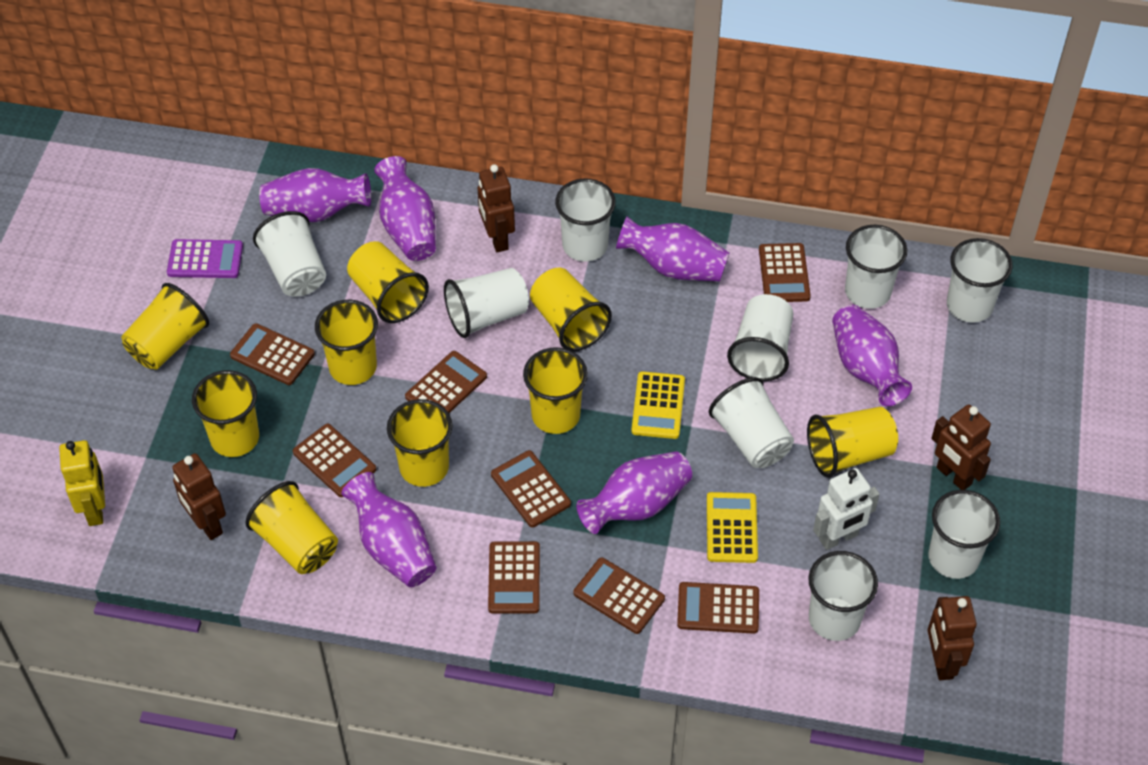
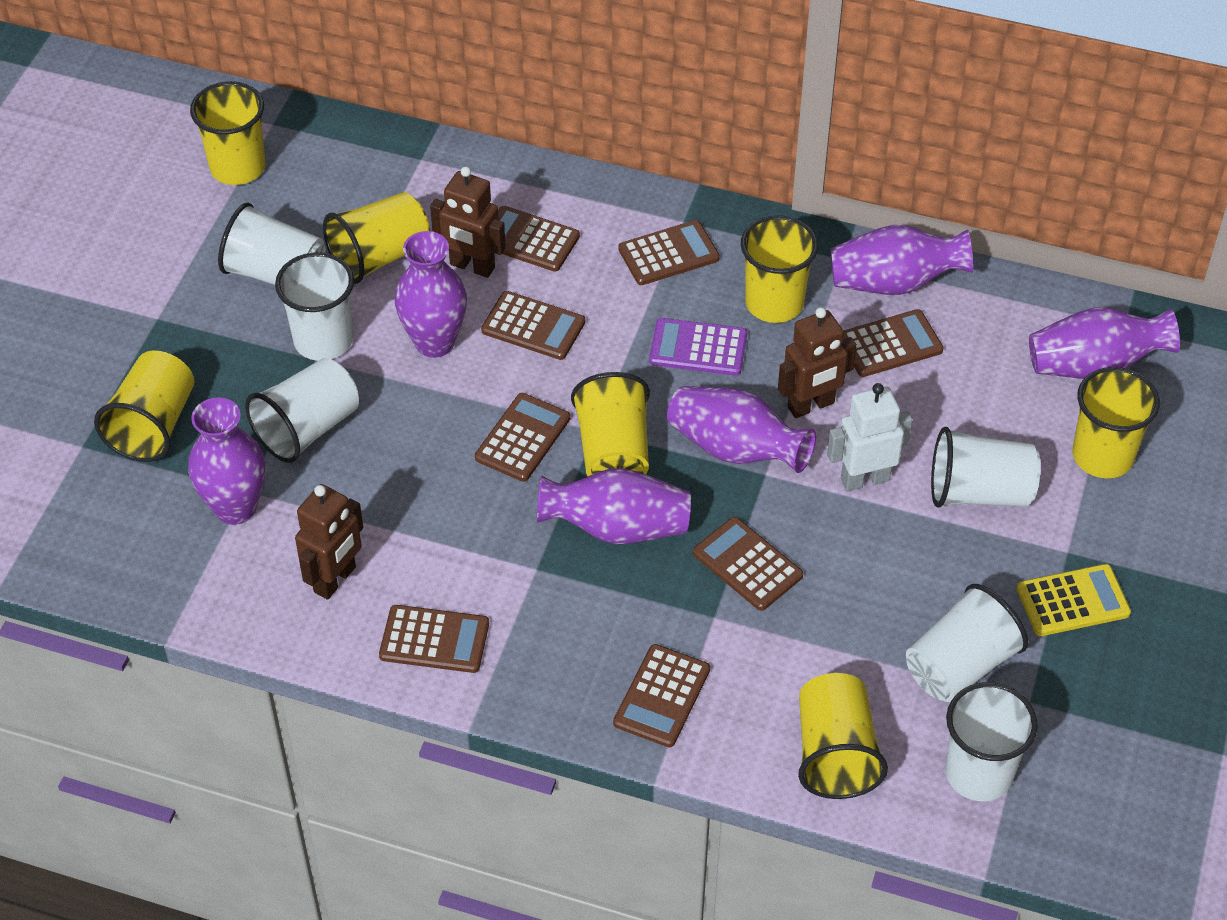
brown robot: 4 -> 3
white cup: 9 -> 6
yellow calculator: 2 -> 1
yellow cup: 9 -> 7
yellow robot: 1 -> 0

